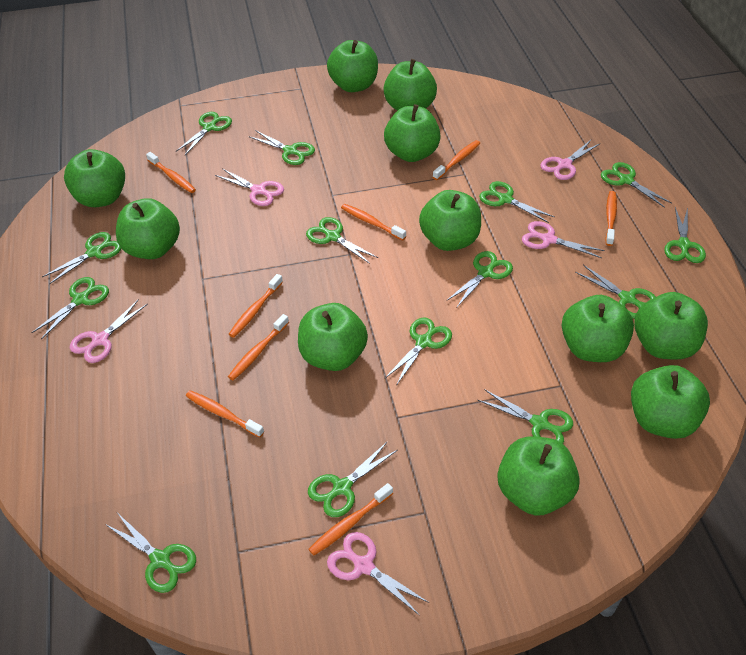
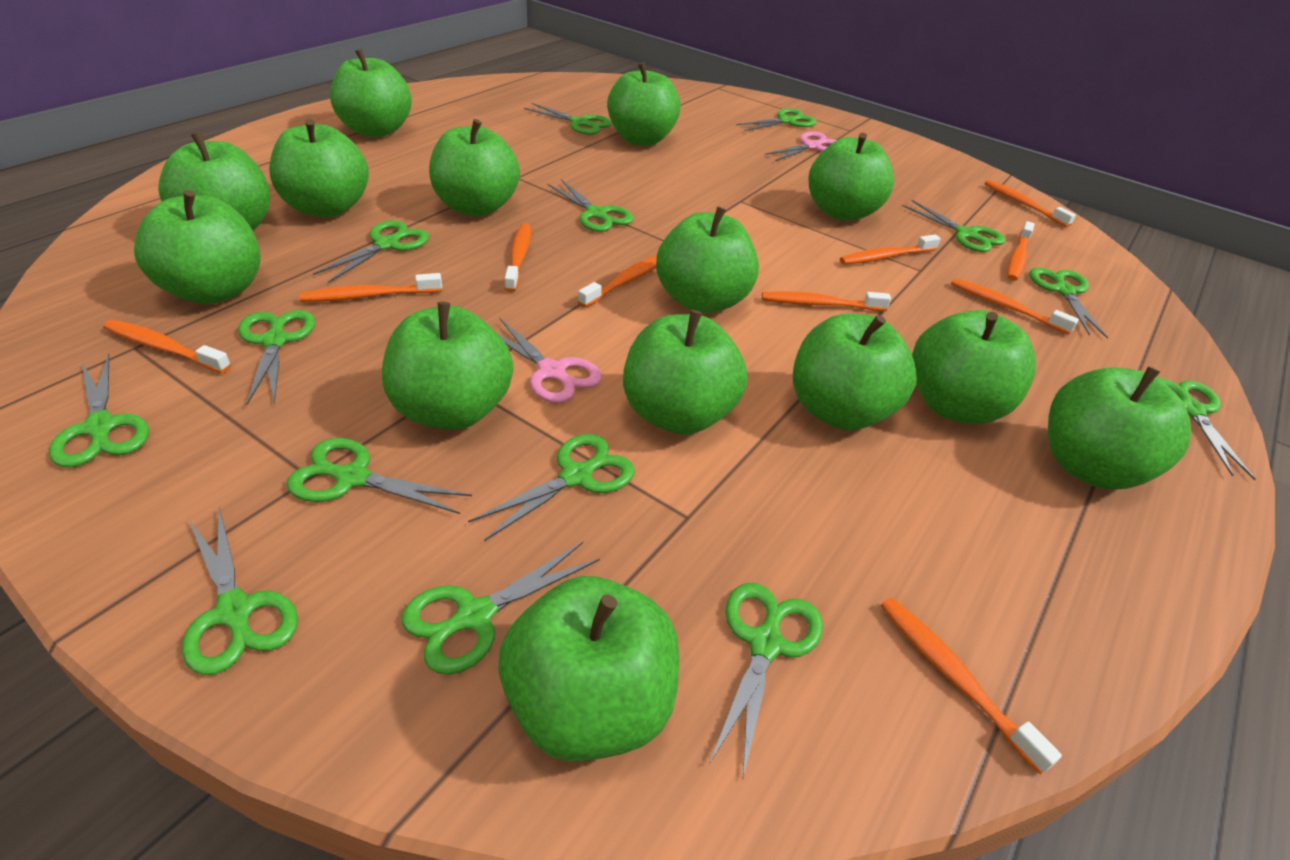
green apple: 11 -> 14
orange toothbrush: 8 -> 10
pink scissors: 5 -> 2

